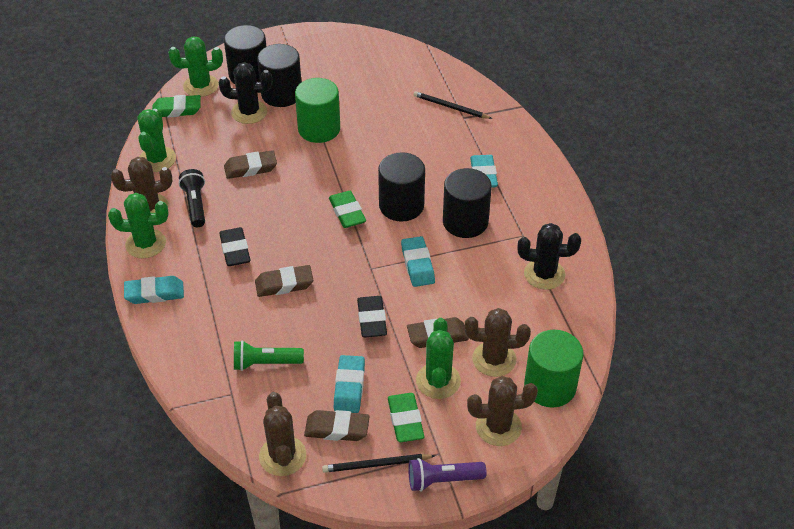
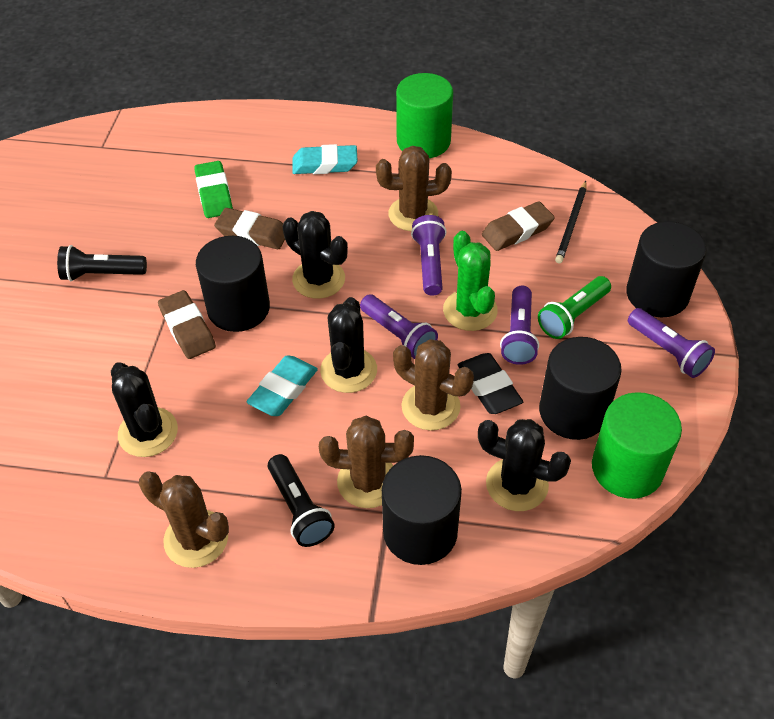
black cactus: 2 -> 4
black eraser: 2 -> 1
black flashlight: 1 -> 2
black pencil: 2 -> 1
brown eraser: 4 -> 3
green cactus: 4 -> 1
green eraser: 3 -> 1
purple flashlight: 1 -> 4
turquoise eraser: 4 -> 2

